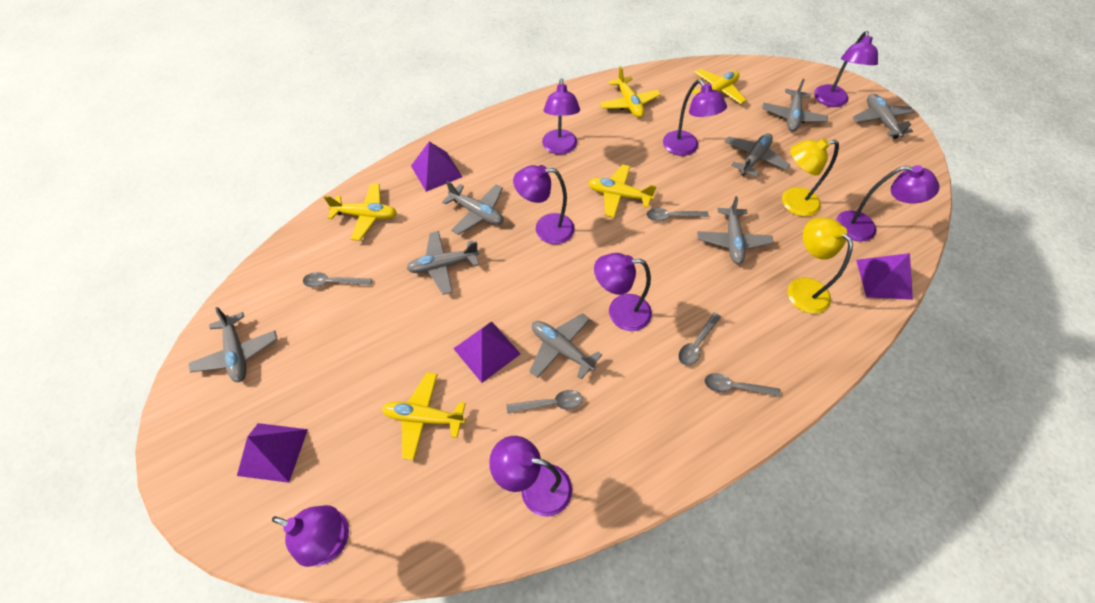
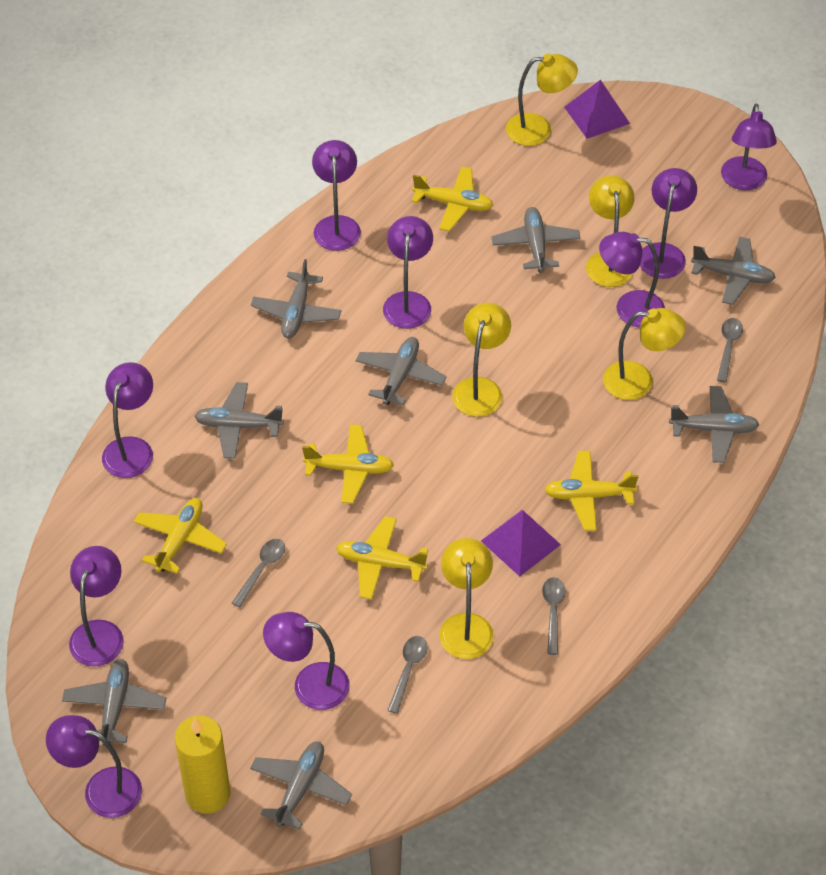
grey spoon: 5 -> 4
purple lamp: 8 -> 9
purple pyramid: 4 -> 2
yellow candle: 0 -> 1
yellow lamp: 2 -> 5

